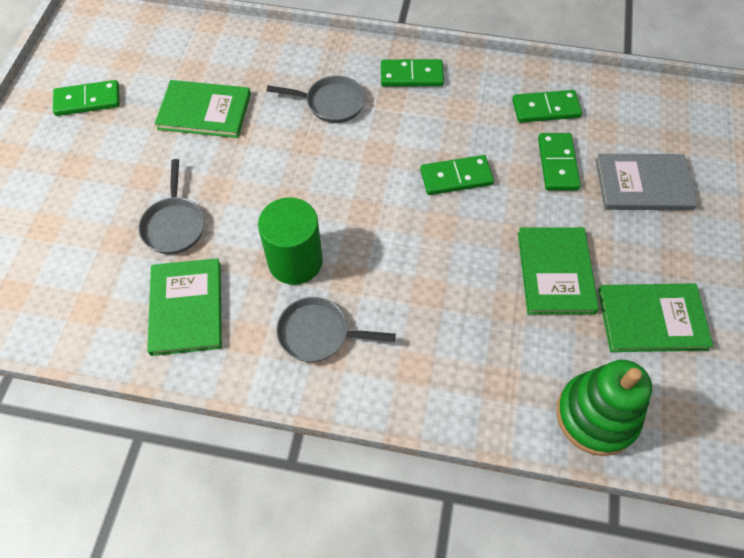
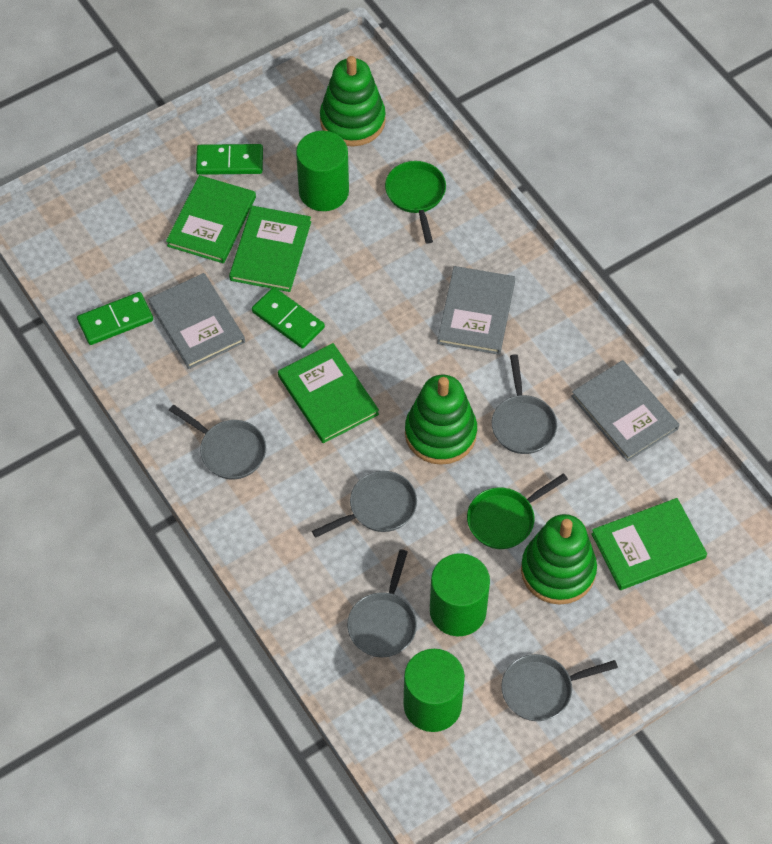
green cylinder: 1 -> 3
green domino: 5 -> 3
green pan: 0 -> 2
green stacking toy: 1 -> 3
grey book: 1 -> 3
grey pan: 3 -> 5

